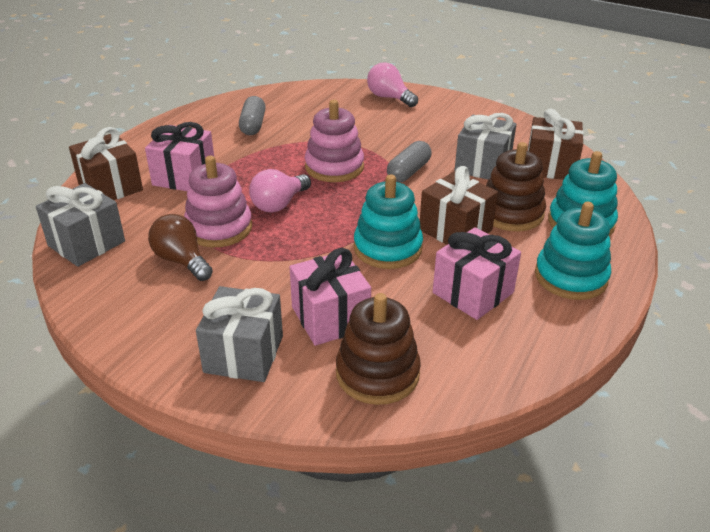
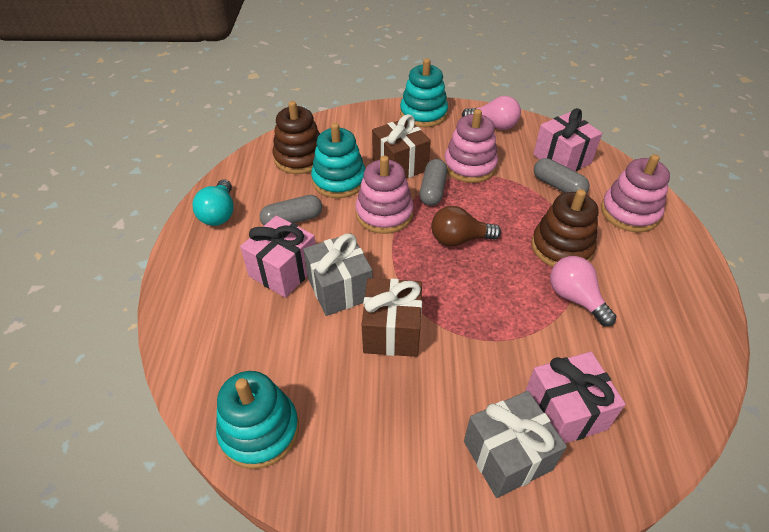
brown gift: 3 -> 2
grey capsule: 2 -> 3
grey gift: 3 -> 2
pink stacking toy: 2 -> 3
turquoise light bulb: 0 -> 1

